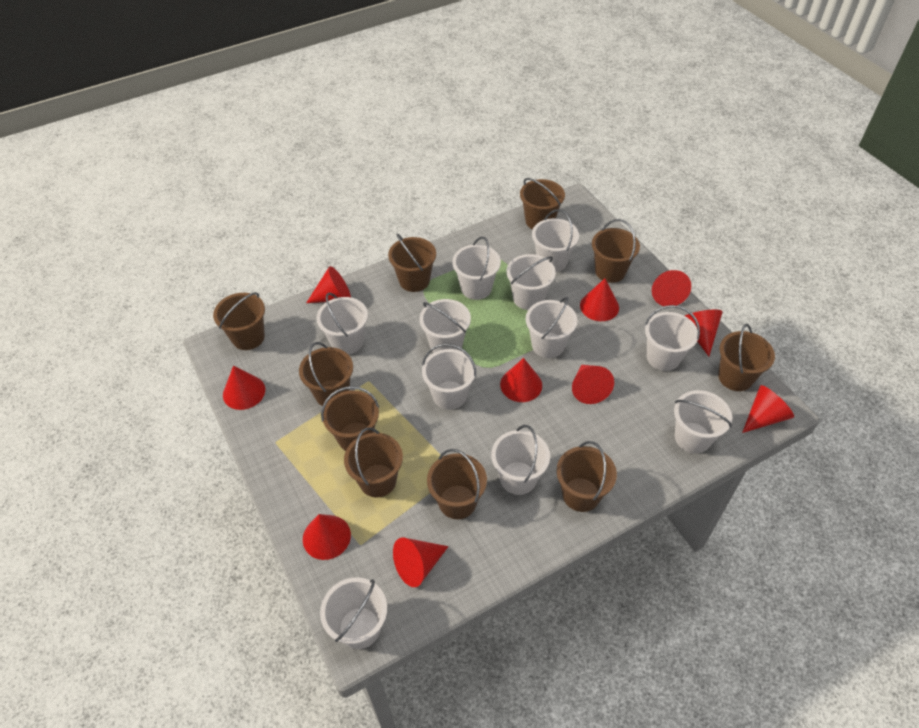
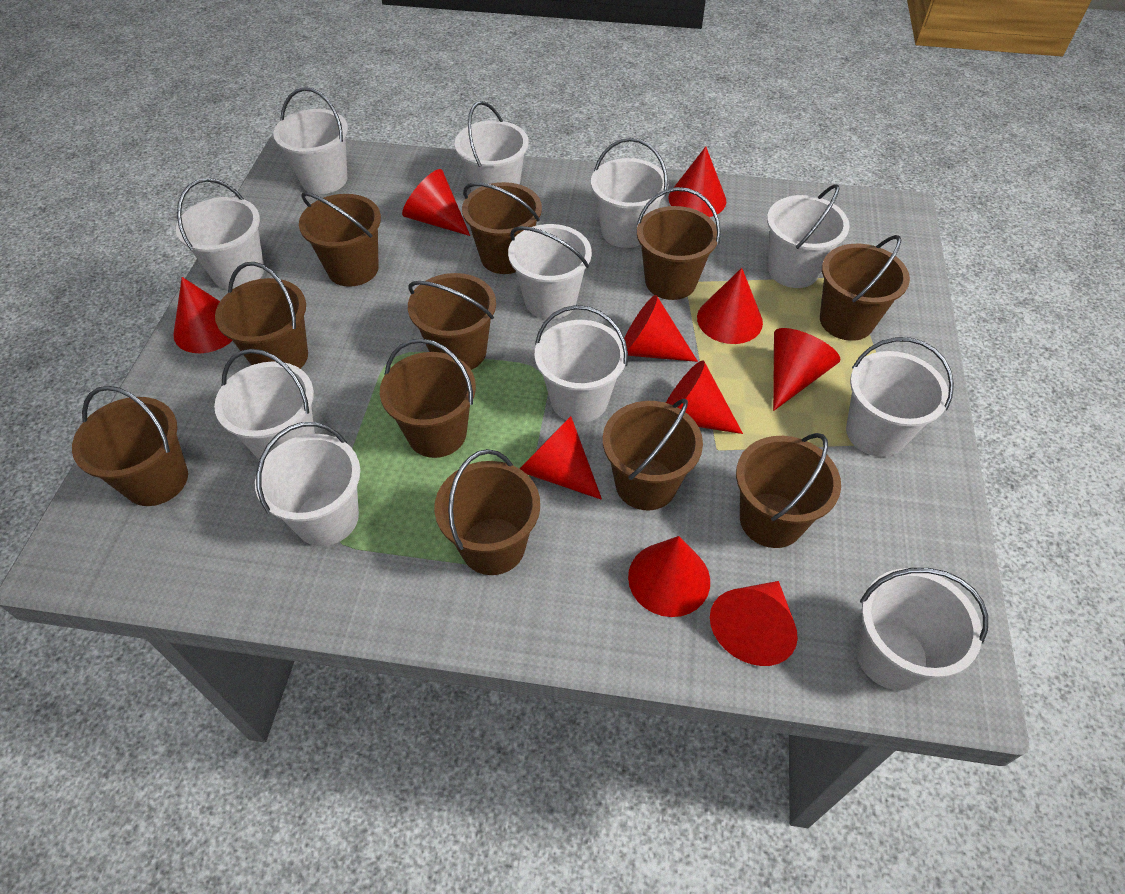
brown bucket: 10 -> 11

